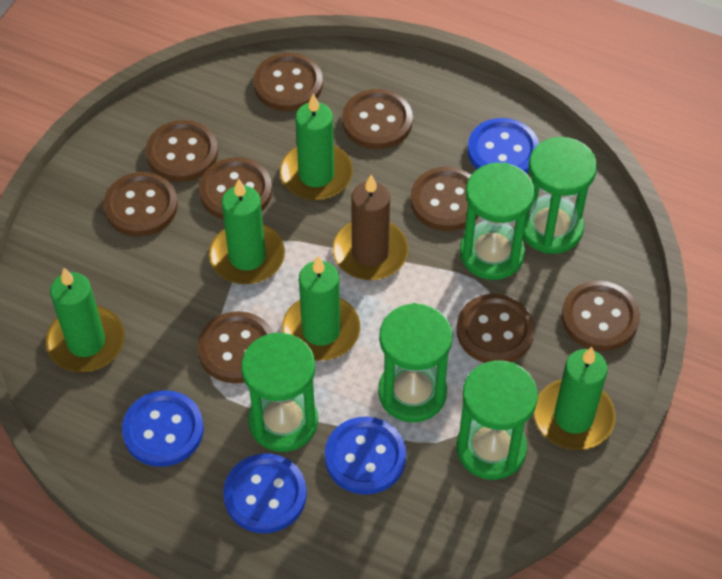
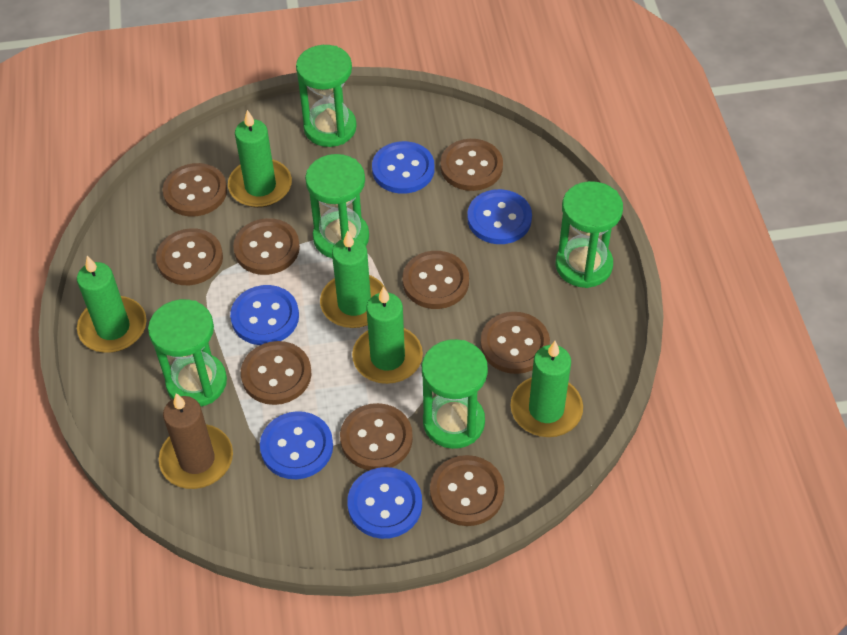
blue button: 4 -> 5

